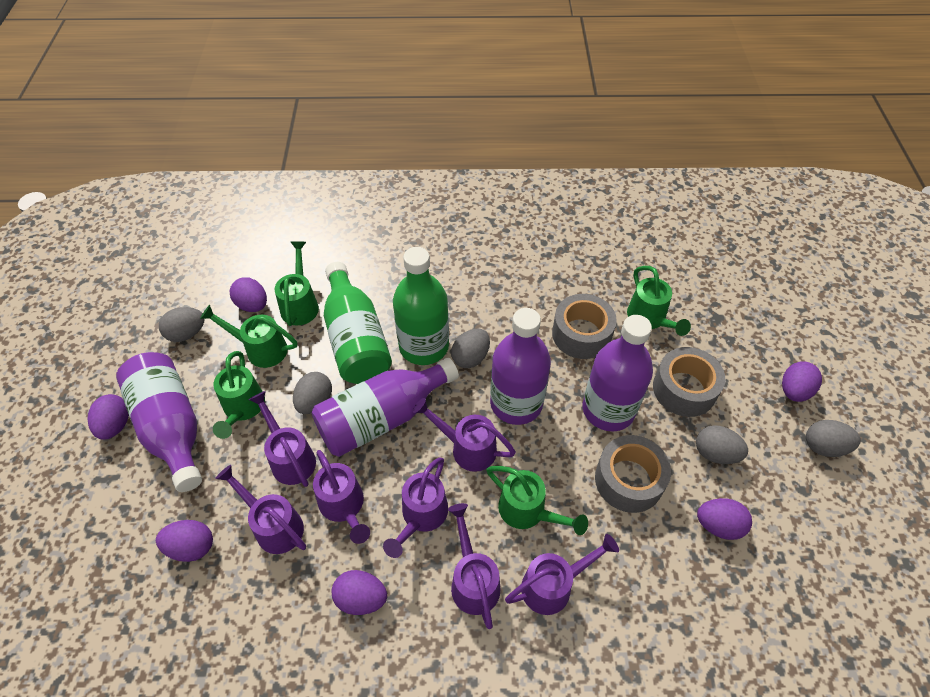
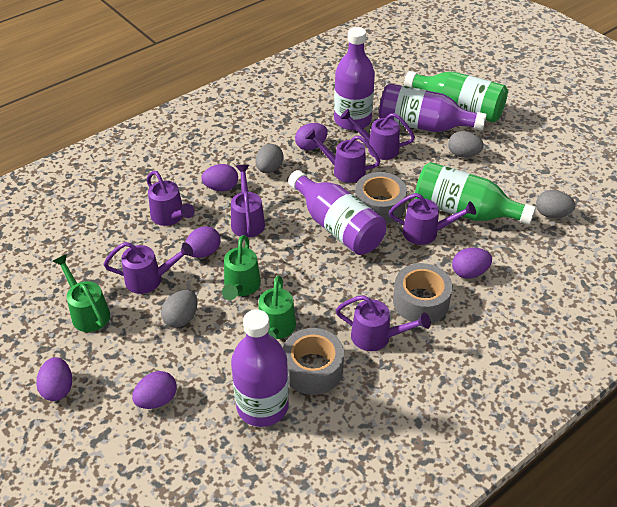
green watering can: 5 -> 3
grey egg: 5 -> 4

